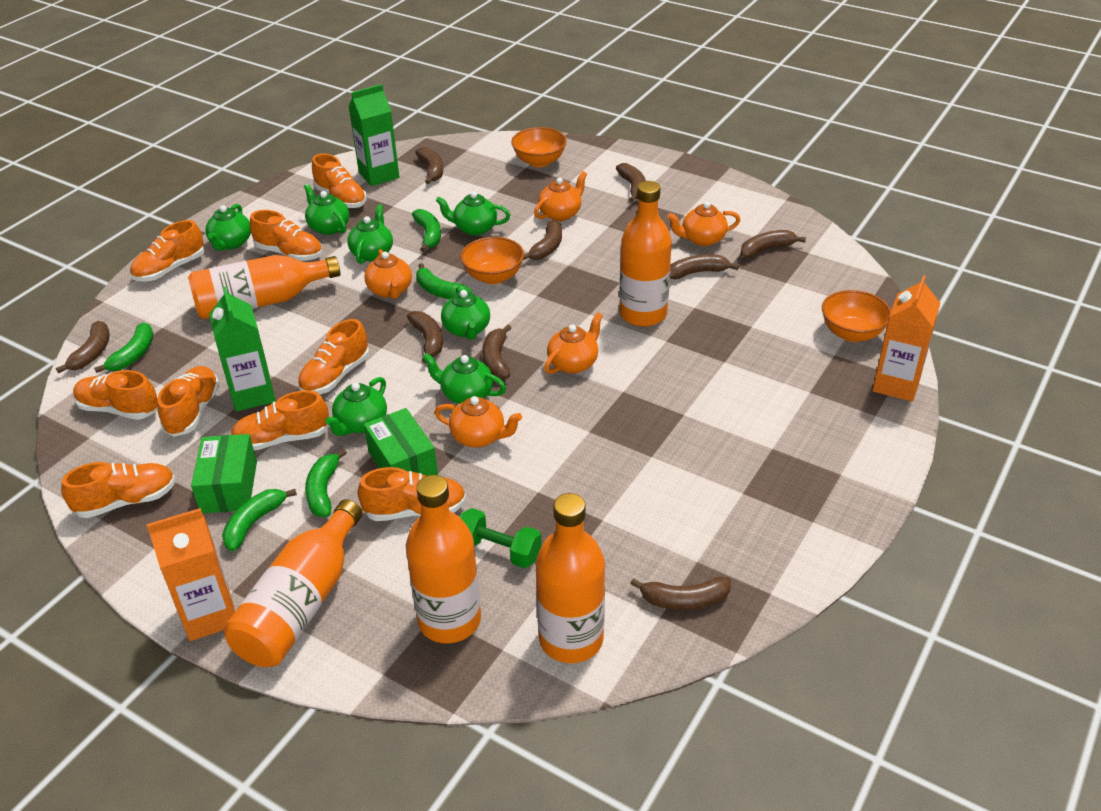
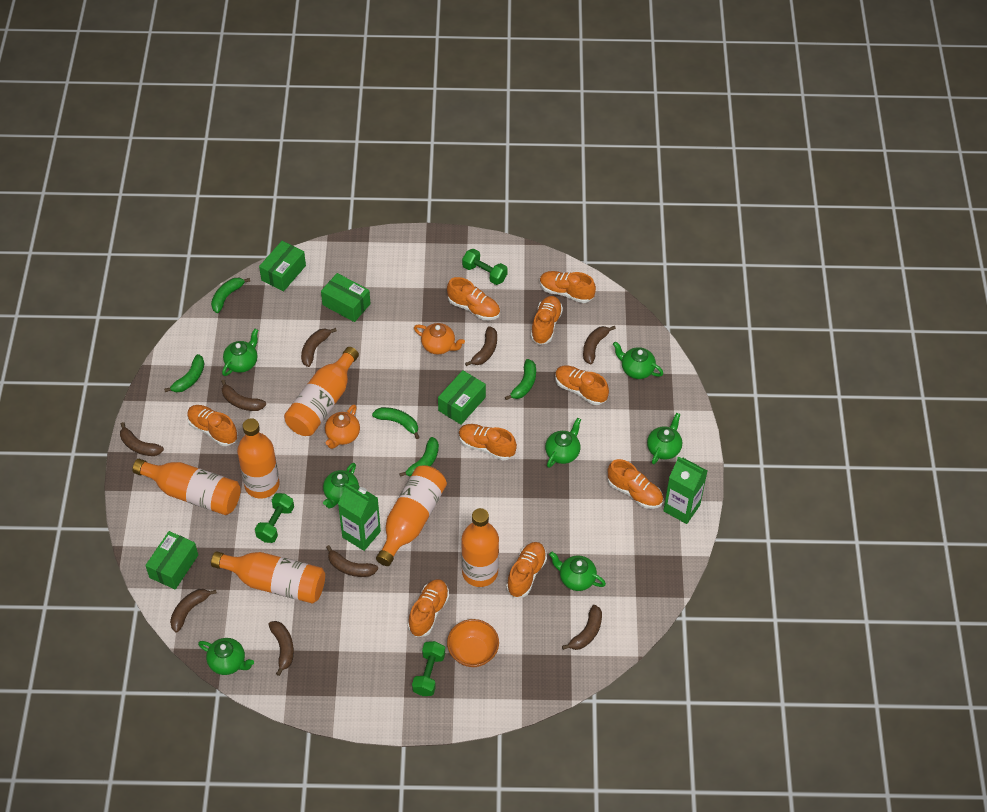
green box: 2 -> 4
green dumbbell: 1 -> 3
orange bottle: 5 -> 6
orange bowl: 3 -> 1
orange carton: 2 -> 0
orange teapot: 5 -> 2

